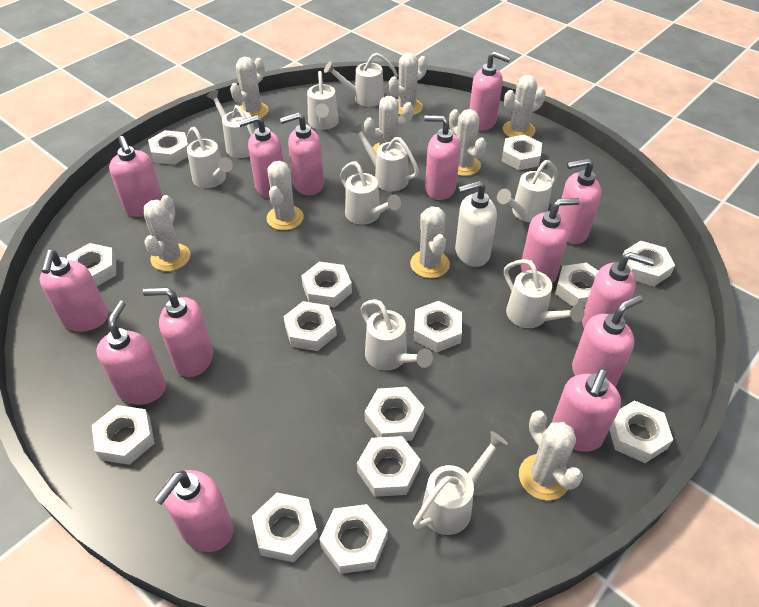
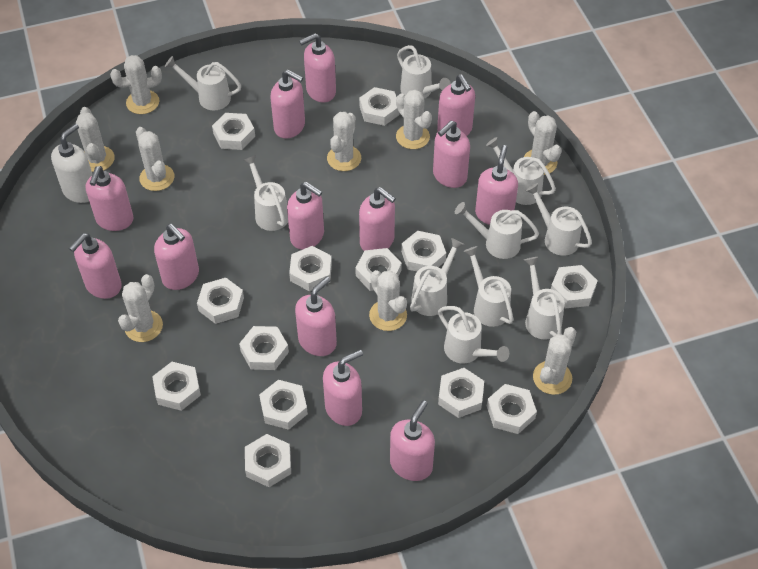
pink soap dispenser: 14 -> 13
white nut: 14 -> 13

